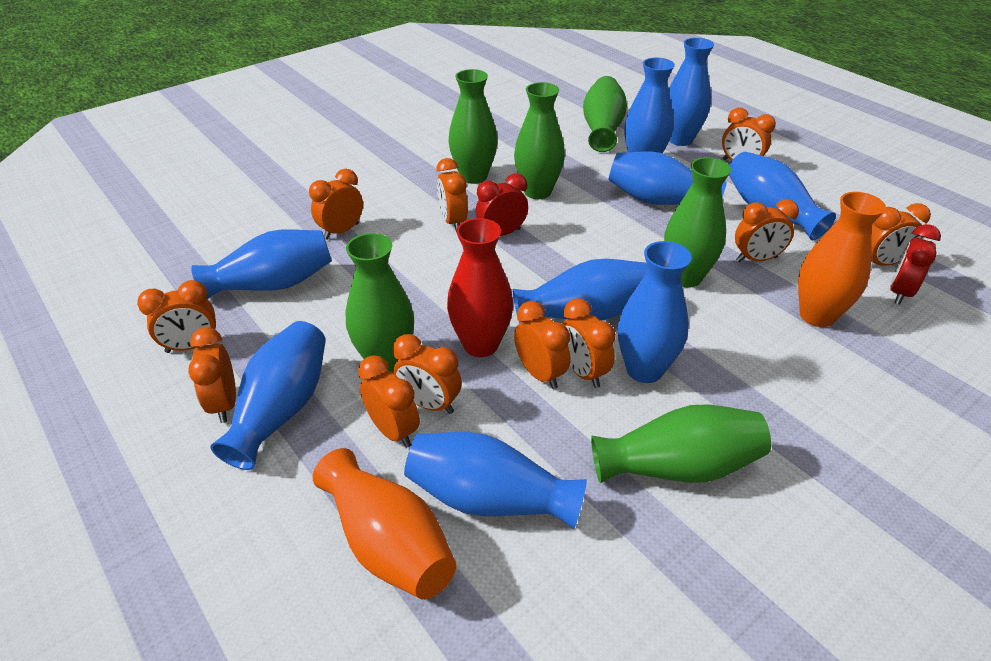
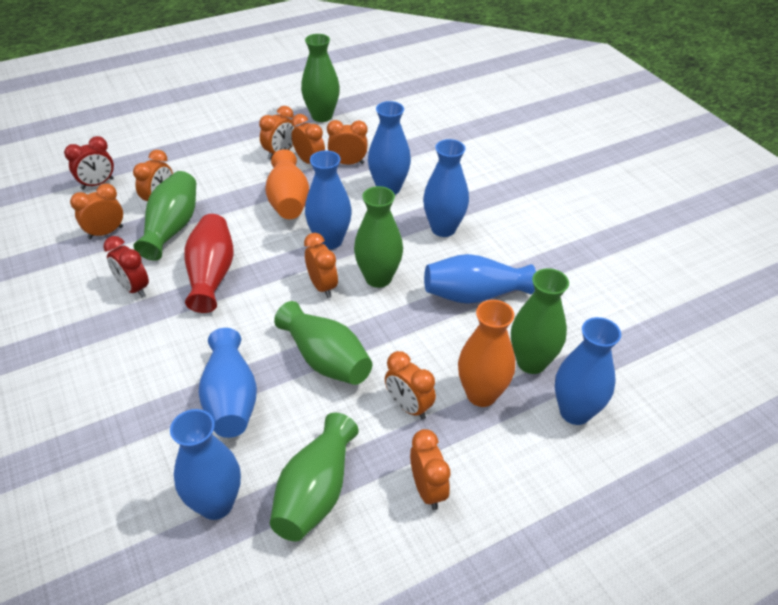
blue vase: 9 -> 7
orange clock: 11 -> 8

